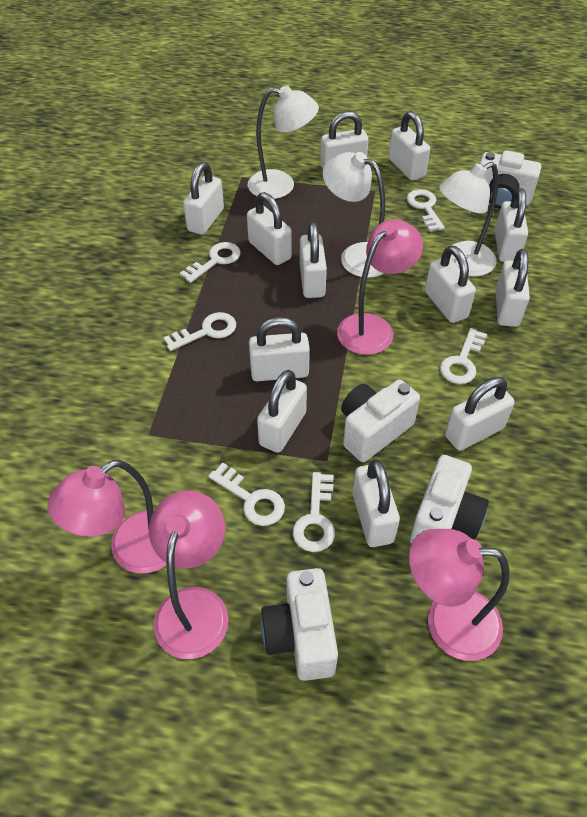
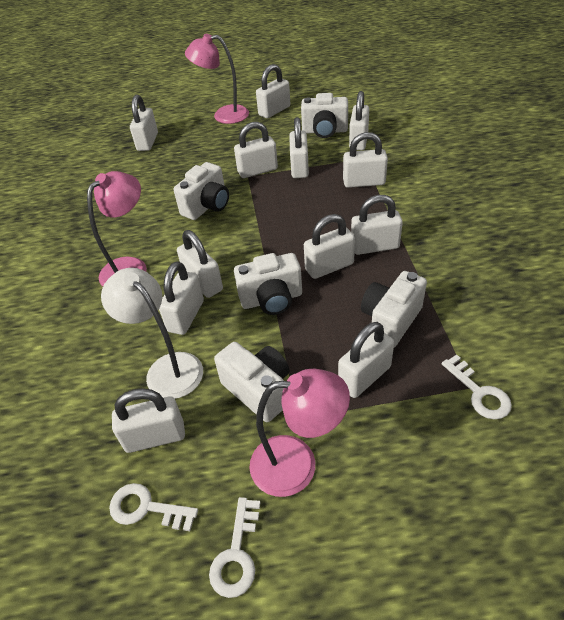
pink lamp: 4 -> 3
white camera: 4 -> 5
white key: 6 -> 3
white lamp: 3 -> 1

